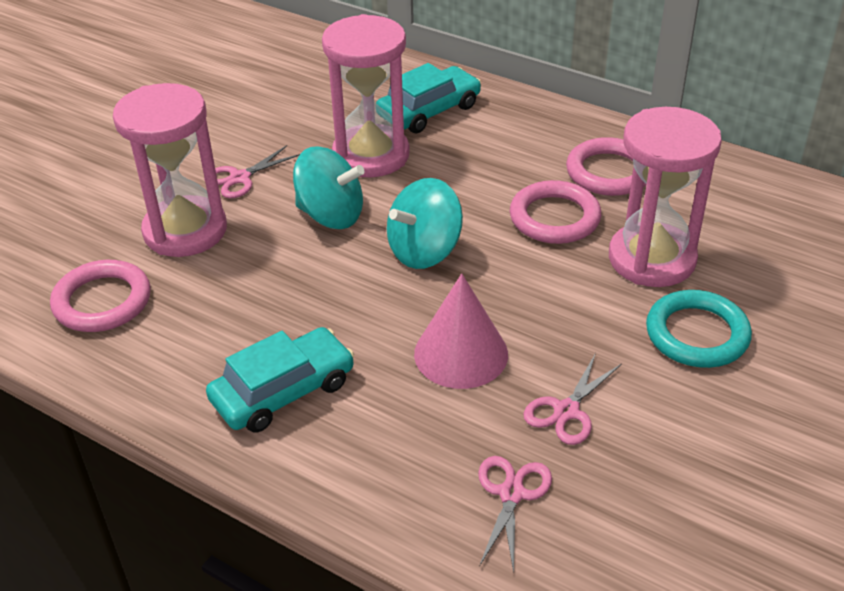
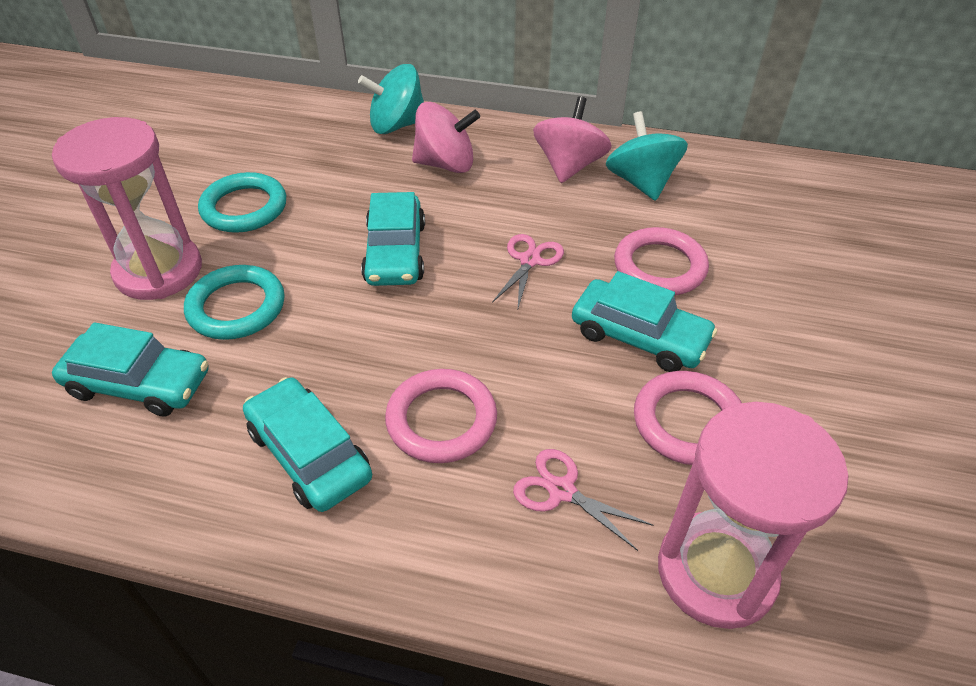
pink cone: 1 -> 0
pink hourglass: 3 -> 2
pink scissors: 3 -> 2
pink spinning top: 0 -> 2
turquoise car: 2 -> 4
turquoise ring: 1 -> 2

